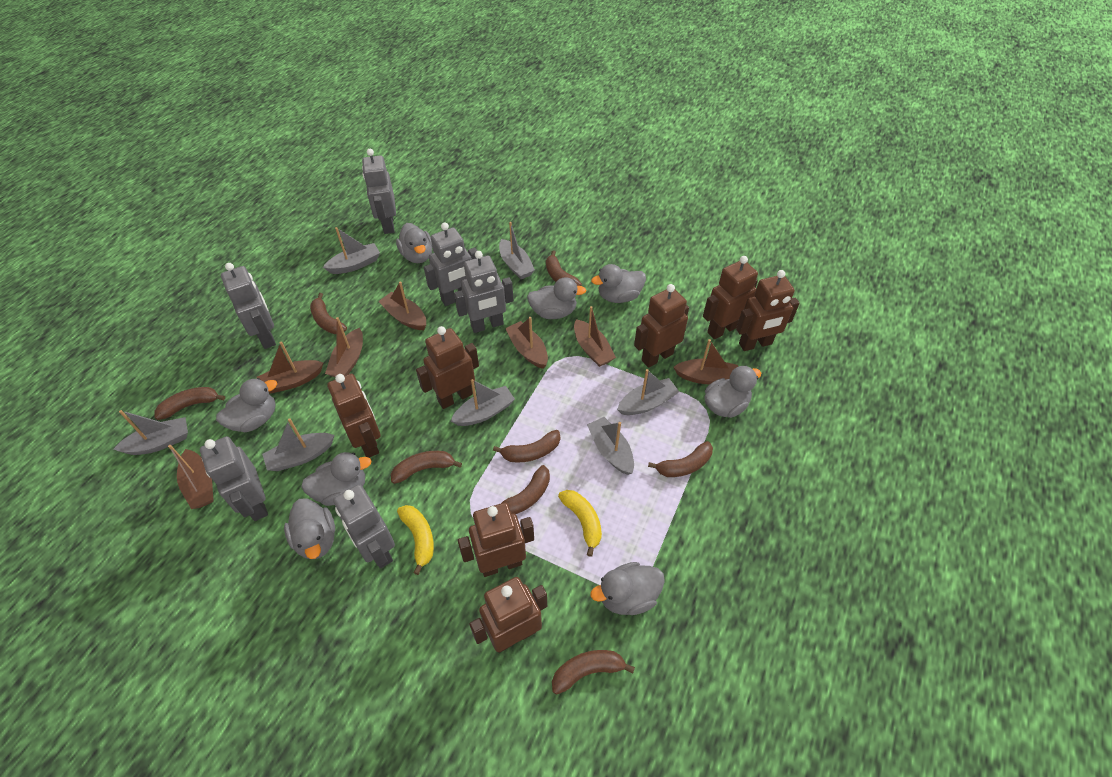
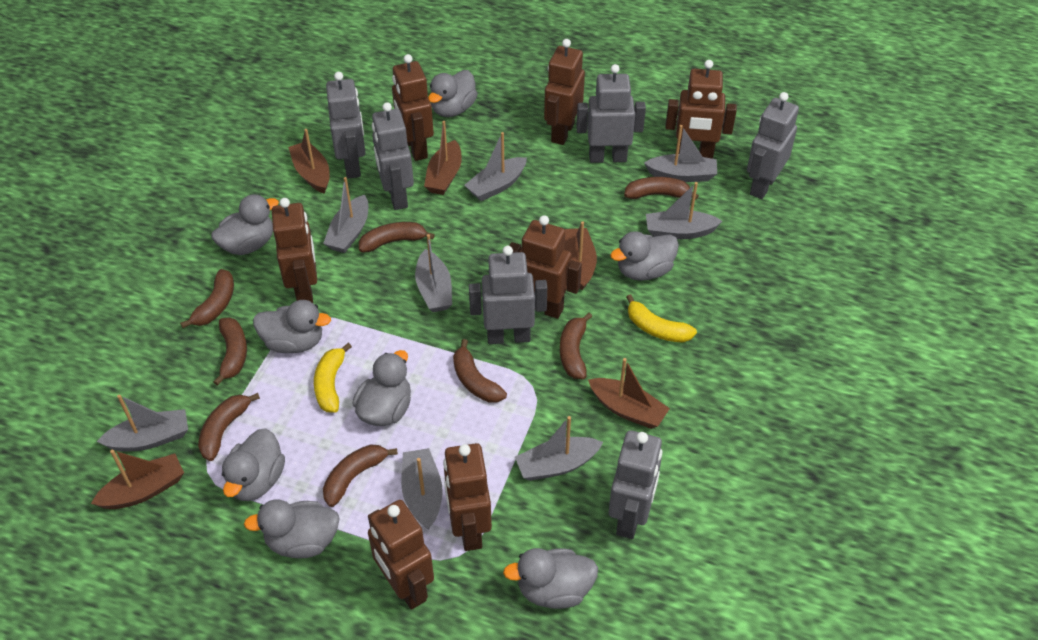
brown boat: 7 -> 5
grey boat: 7 -> 8

